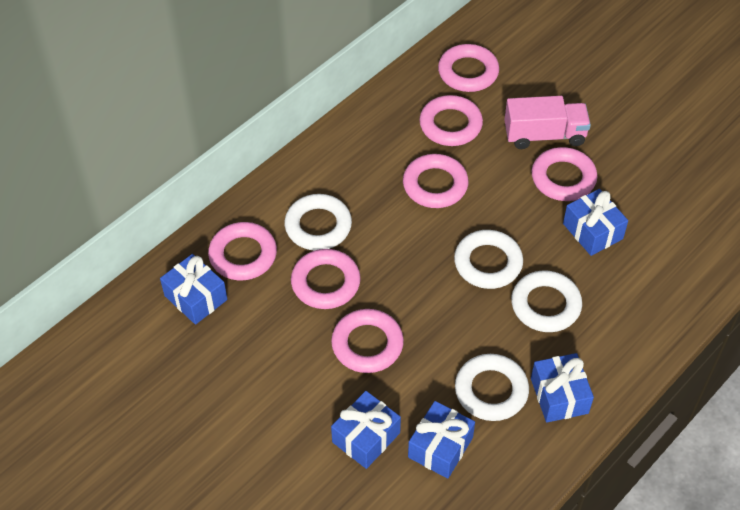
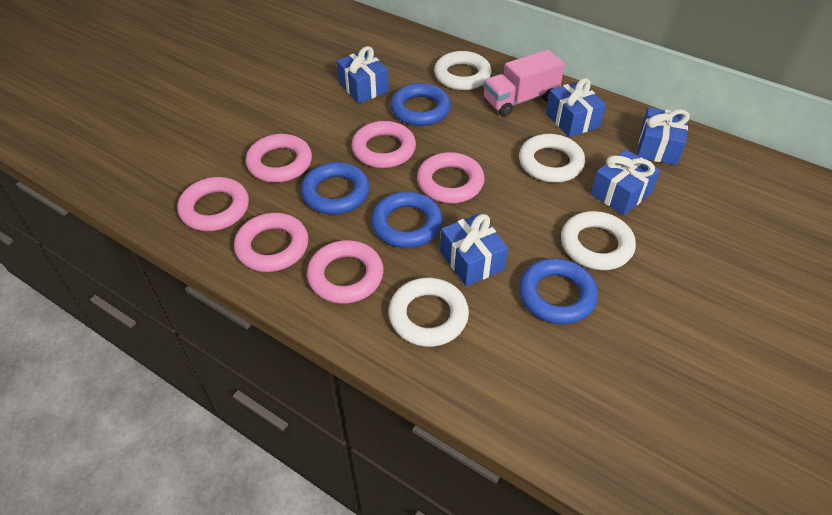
blue ring: 0 -> 4
pink ring: 7 -> 6

